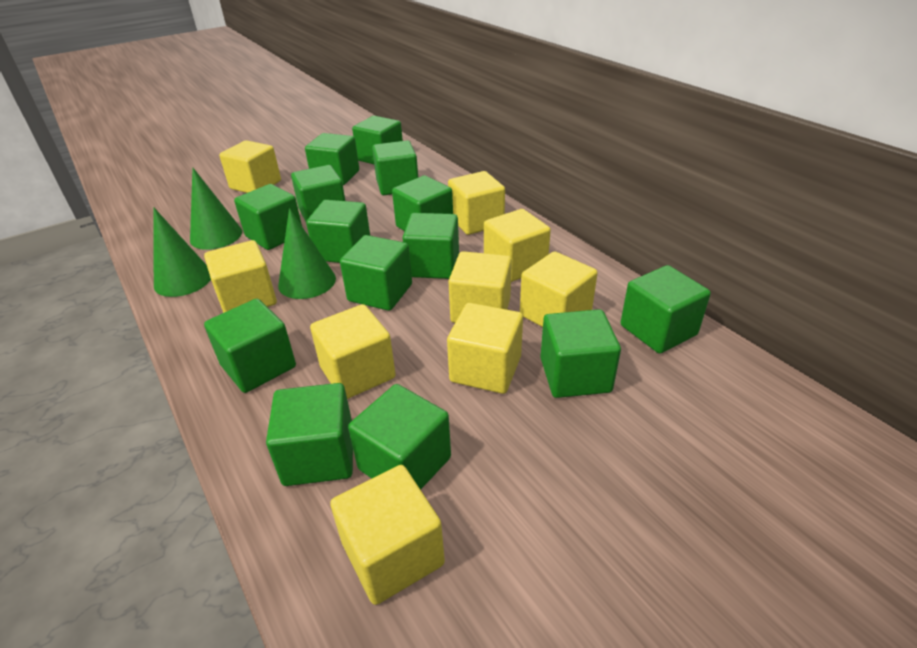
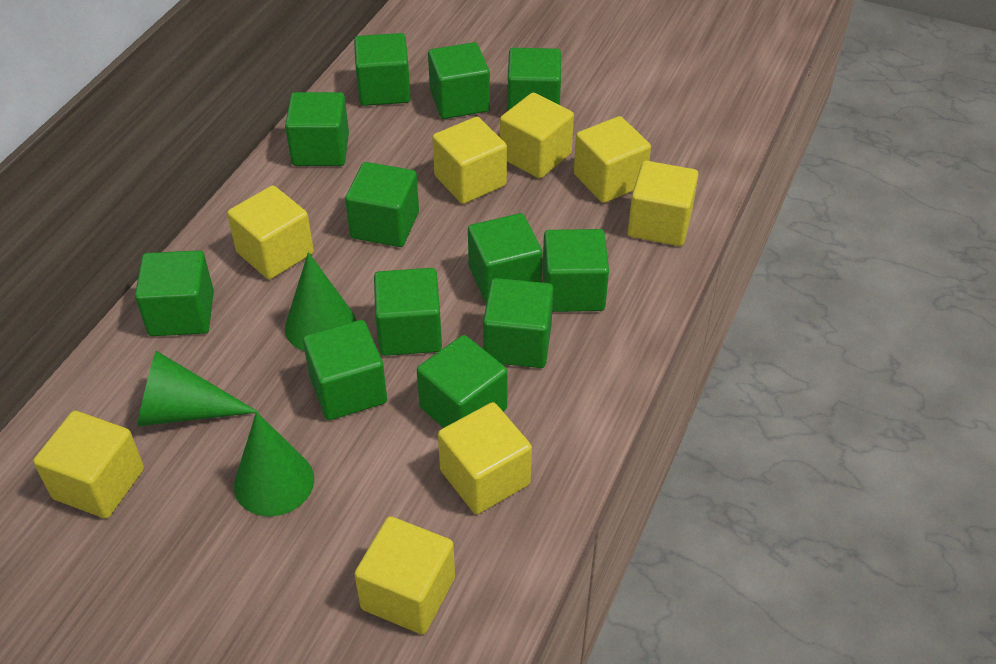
green cube: 14 -> 12
yellow cube: 9 -> 8

